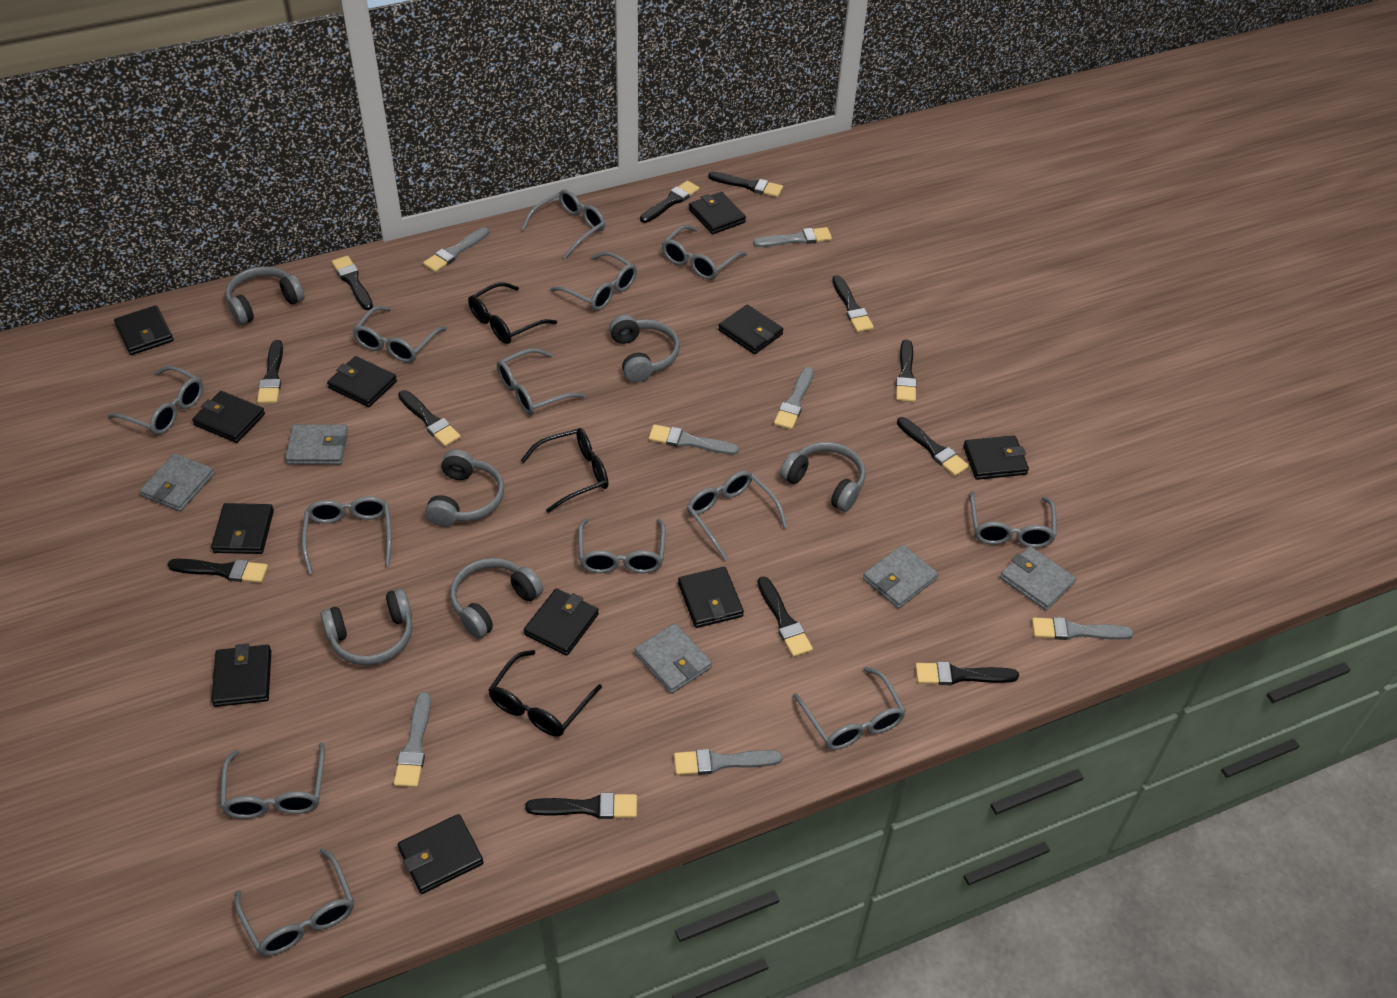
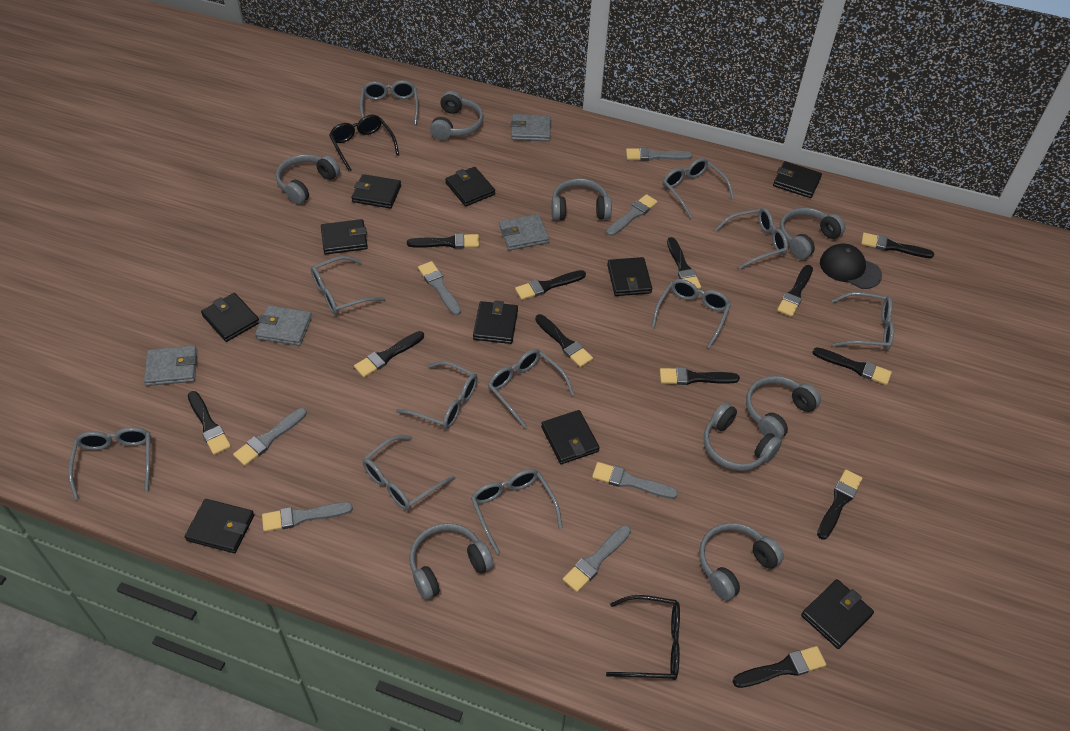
black cap: 0 -> 1
black glasses: 3 -> 2
black wallet: 11 -> 10
grey glasses: 13 -> 11
grey headphones: 6 -> 8
grey wallet: 5 -> 4

